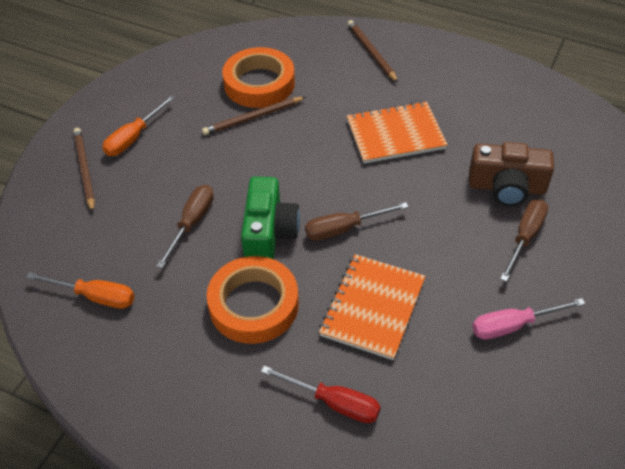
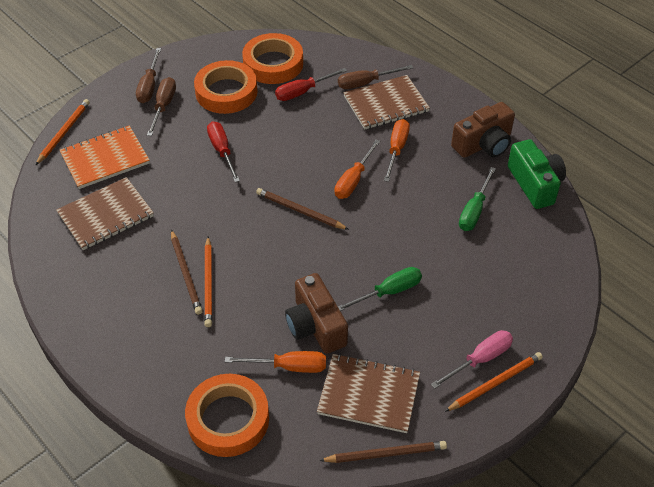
brown camera: 1 -> 2
brown notebook: 0 -> 3
green screwdriver: 0 -> 2
orange notebook: 2 -> 1
orange pencil: 0 -> 3
orange screwdriver: 2 -> 3
orange tape: 2 -> 3
red screwdriver: 1 -> 2

